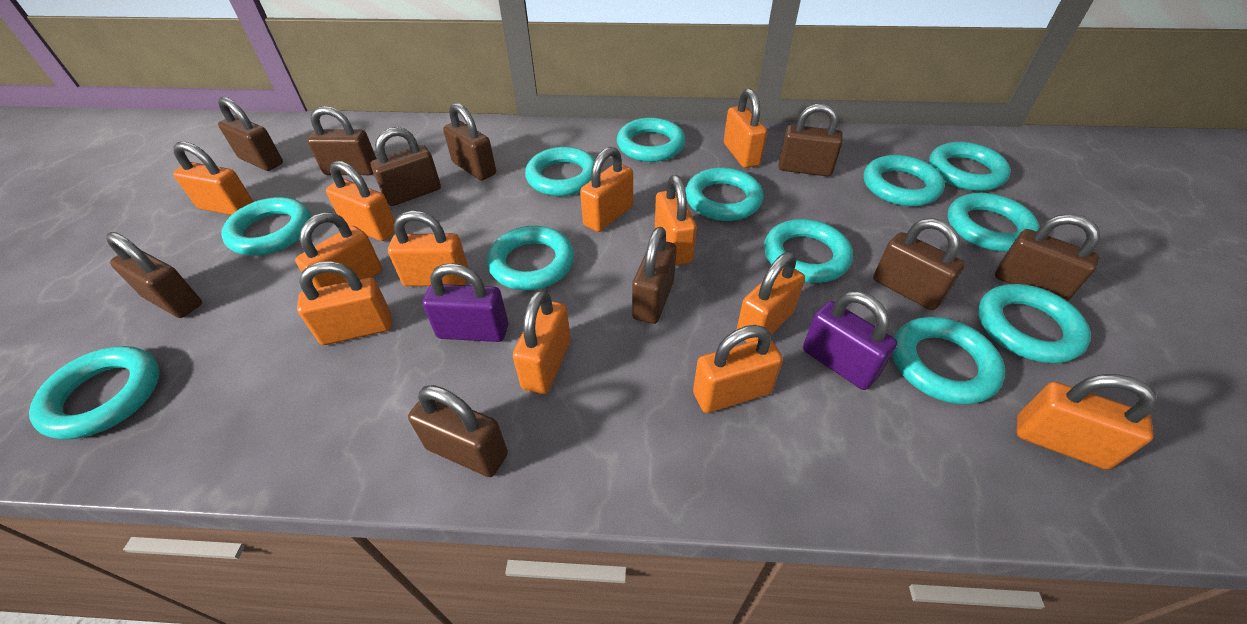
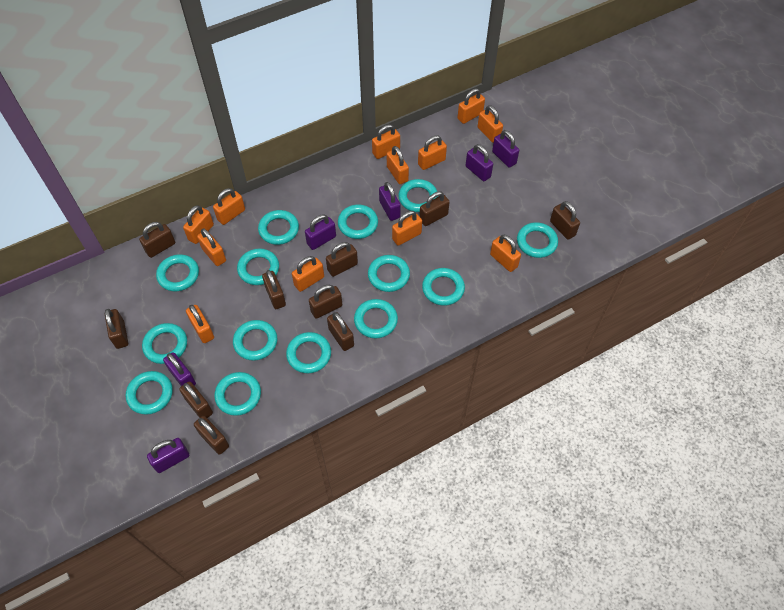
purple padlock: 2 -> 6
turquoise ring: 12 -> 14

